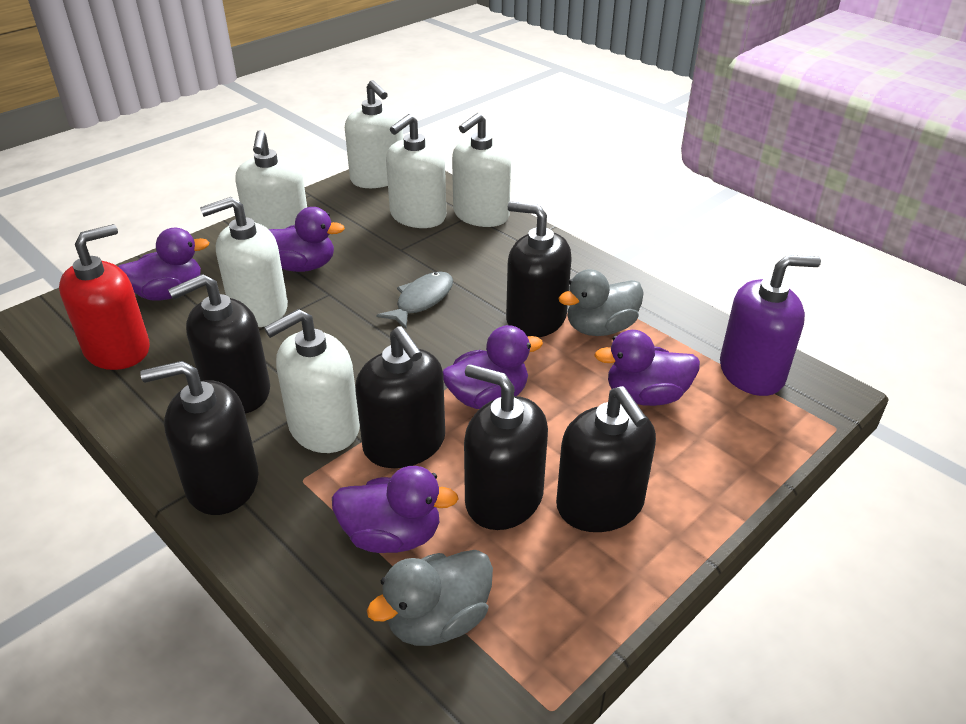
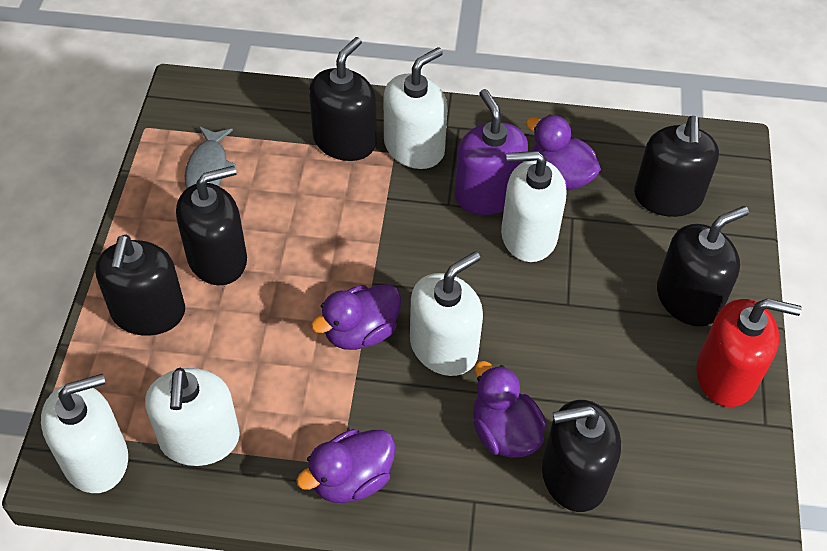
grey duck: 2 -> 0
purple duck: 5 -> 4
white soap dispenser: 6 -> 5

